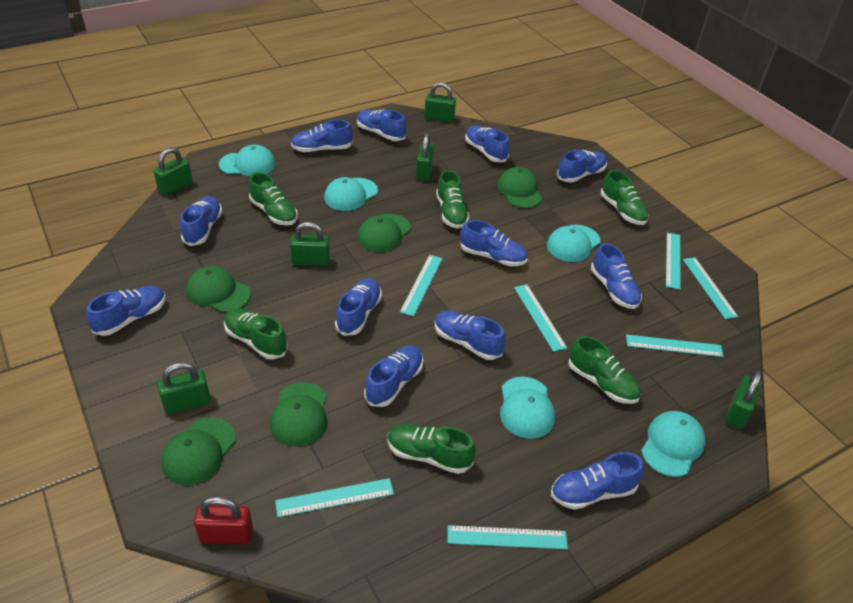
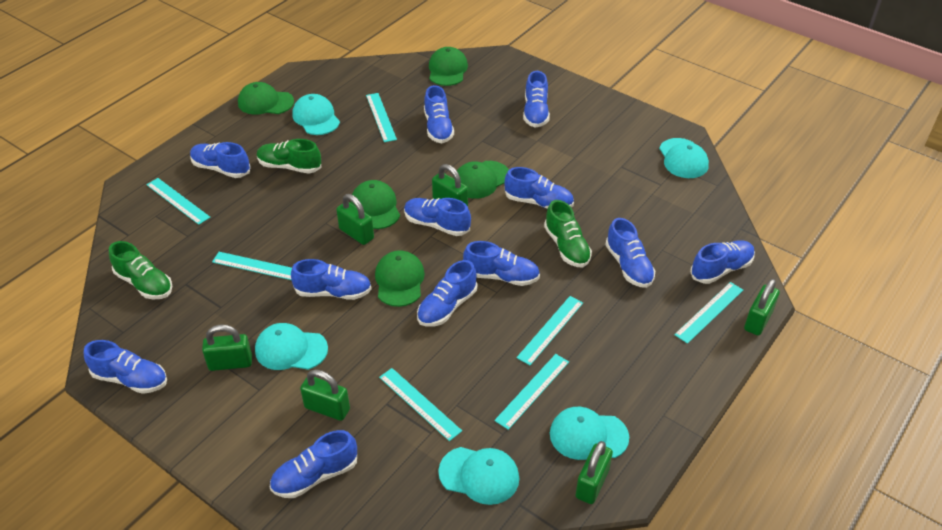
green shoe: 6 -> 3
red padlock: 1 -> 0

